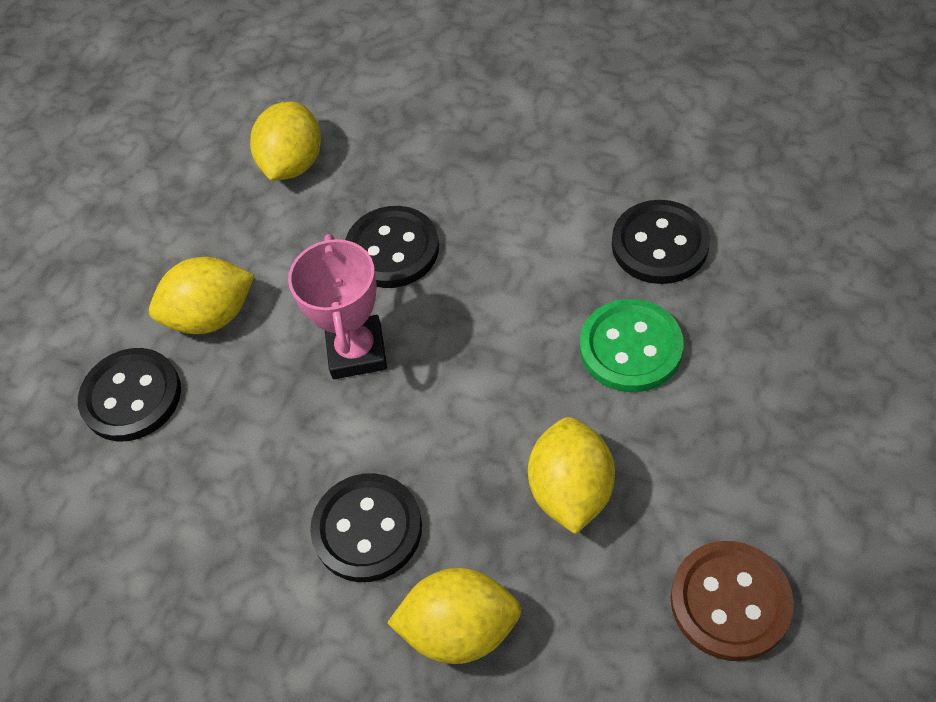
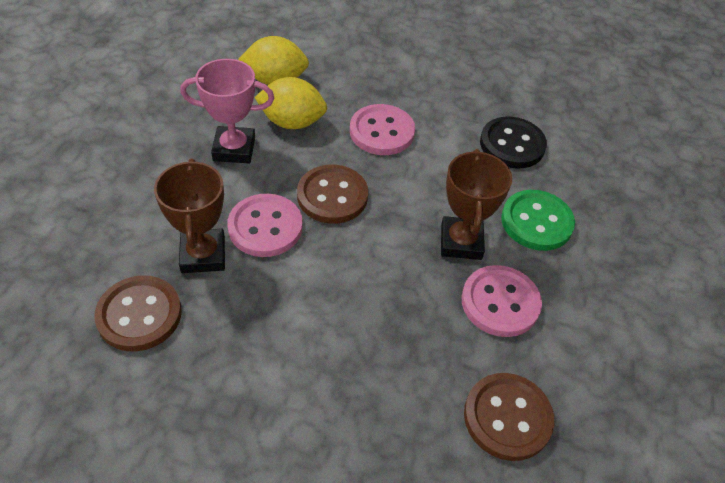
black button: 4 -> 1
brown button: 1 -> 3
brown trophy: 0 -> 2
pink button: 0 -> 3
yellow lemon: 4 -> 2

